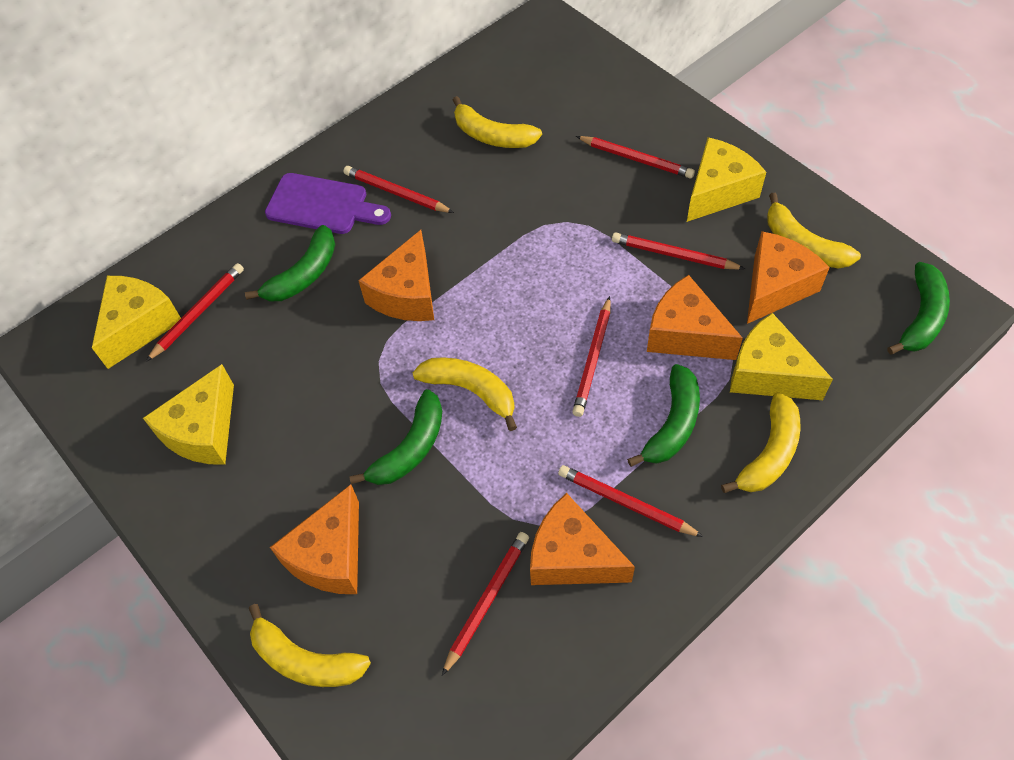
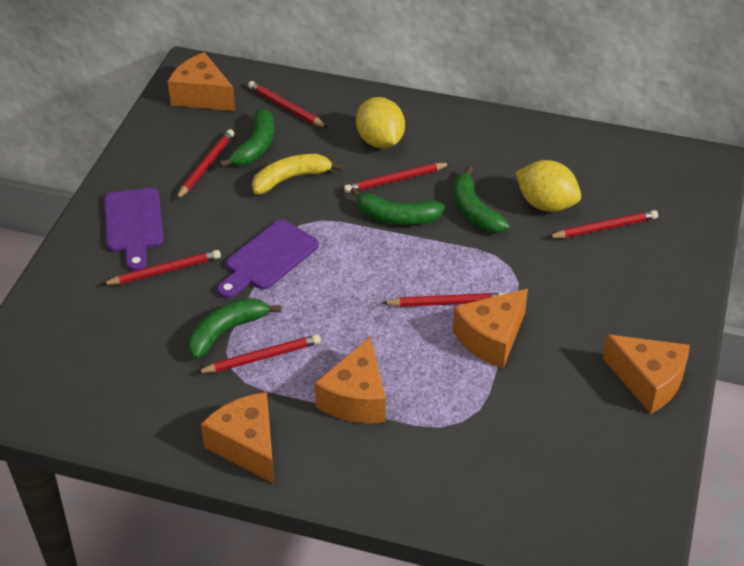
purple cutting board: 1 -> 2
yellow banana: 5 -> 1
yellow cheese: 4 -> 0
yellow lemon: 0 -> 2

